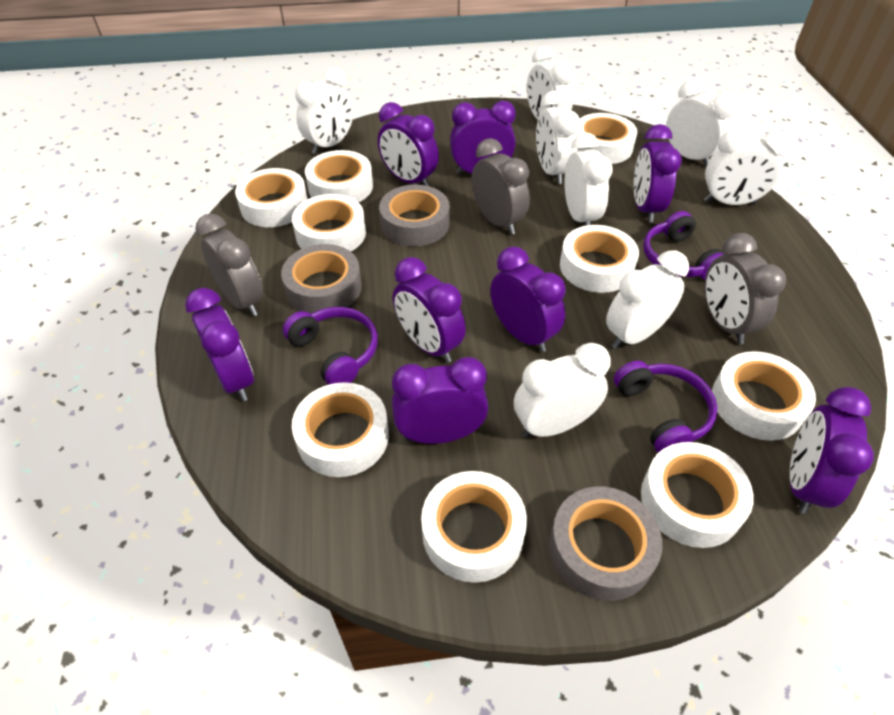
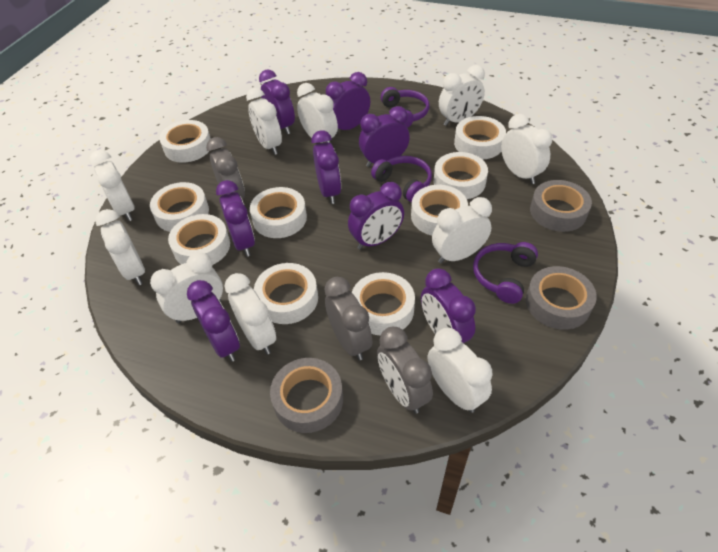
white clock: 8 -> 10

